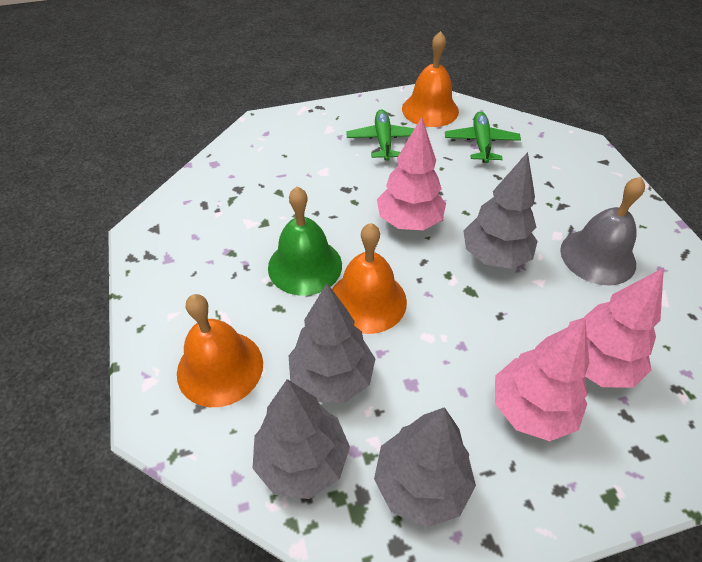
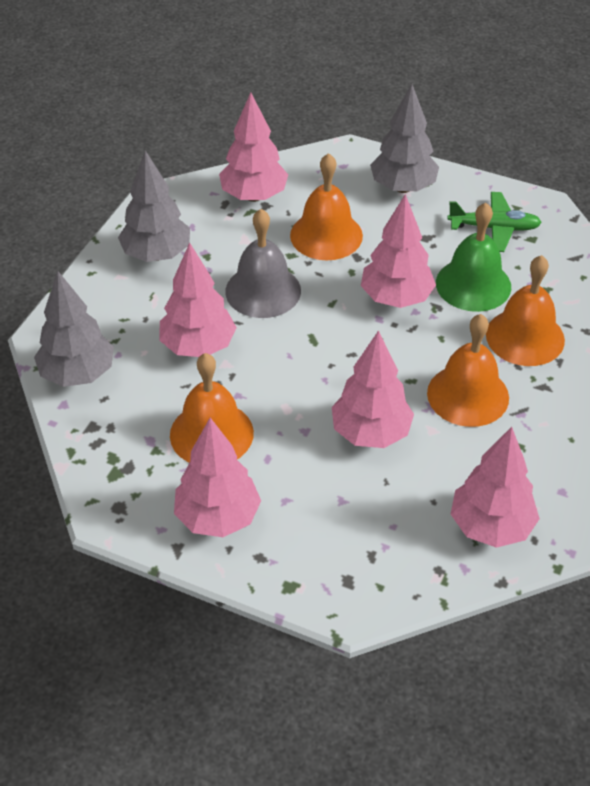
green plane: 2 -> 1
grey tree: 4 -> 3
orange bell: 3 -> 4
pink tree: 3 -> 6

